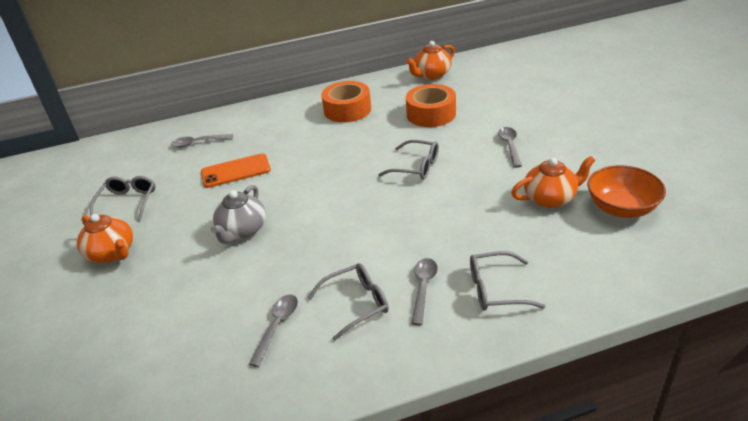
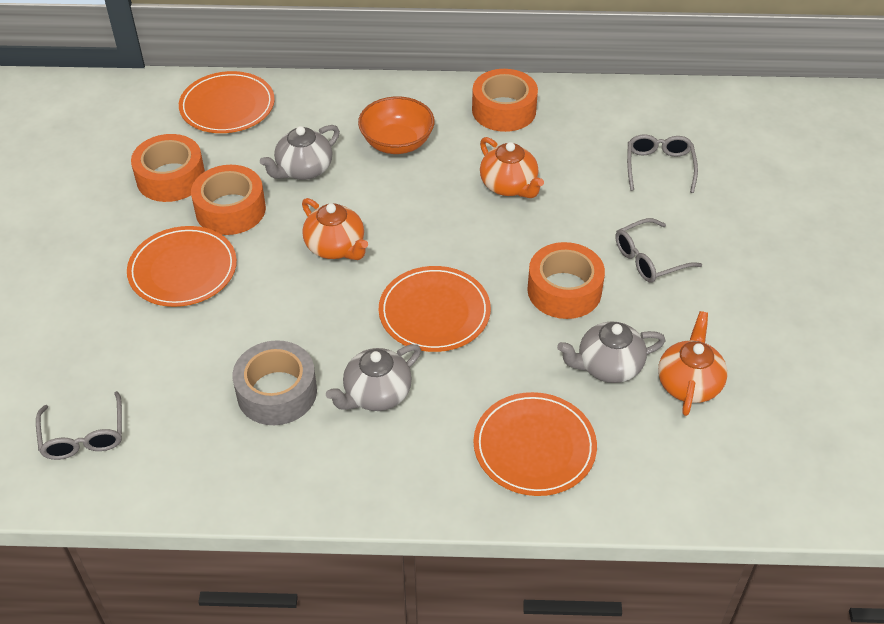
grey glasses: 4 -> 3
grey spoon: 4 -> 0
grey tape: 0 -> 1
grey teapot: 1 -> 3
orange phone: 1 -> 0
orange plate: 0 -> 4
orange tape: 2 -> 4

